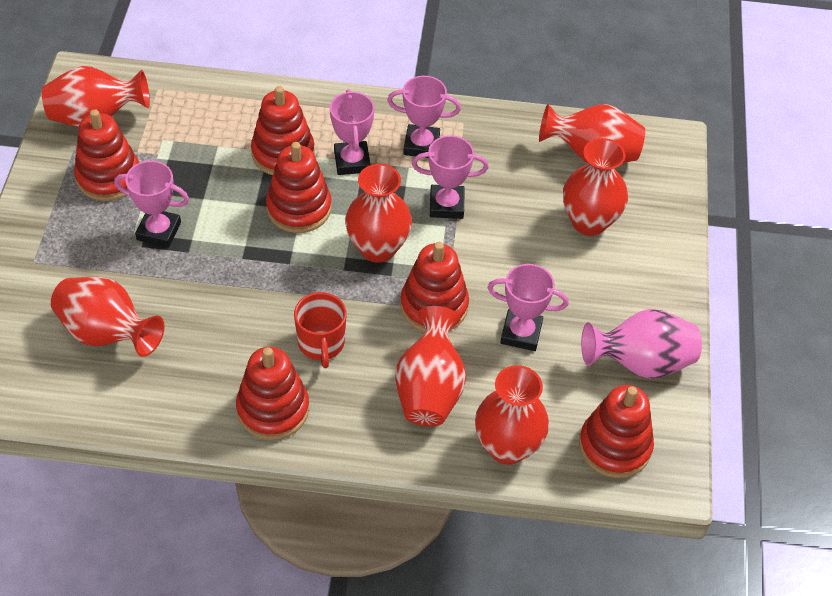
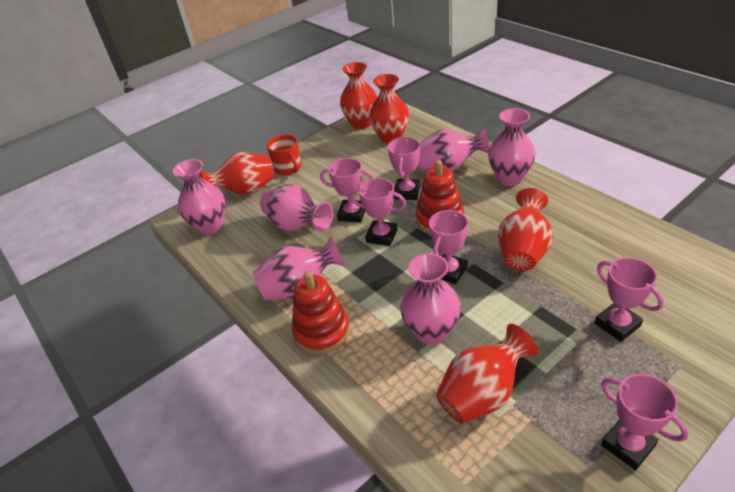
pink trophy: 5 -> 6
pink vase: 1 -> 6
red stacking toy: 6 -> 2
red vase: 7 -> 5

